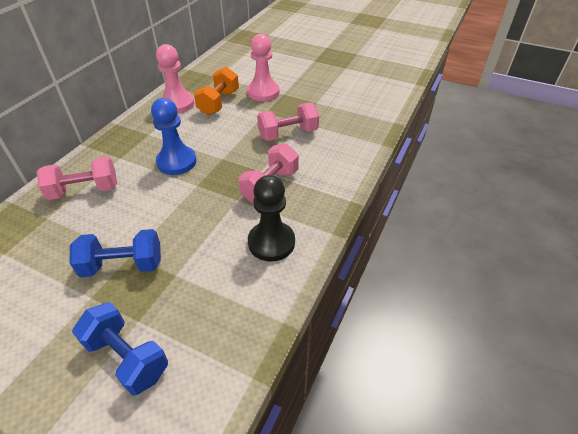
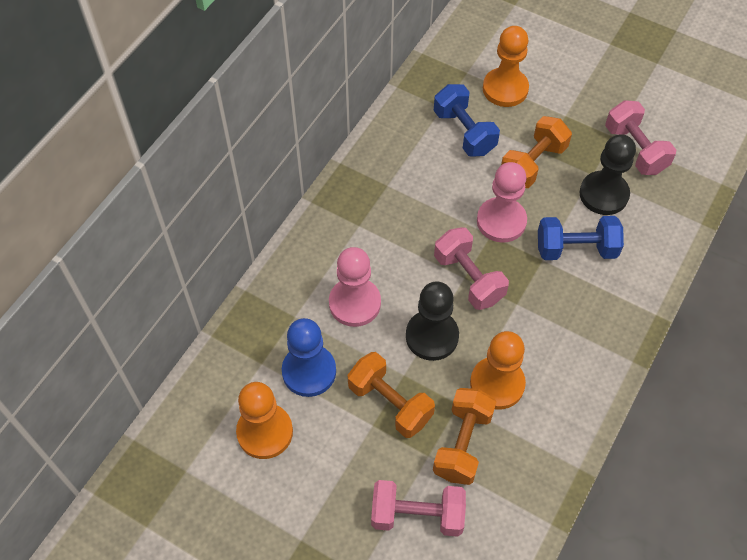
black pawn: 1 -> 2
orange dumbbell: 1 -> 3
orange pawn: 0 -> 3

